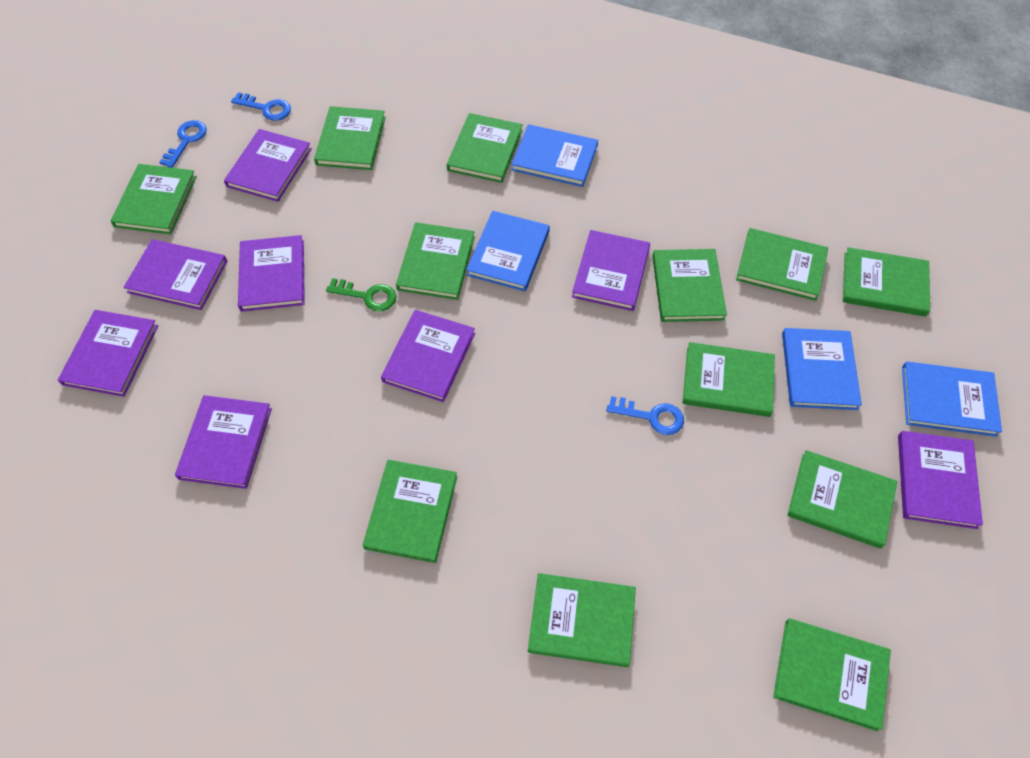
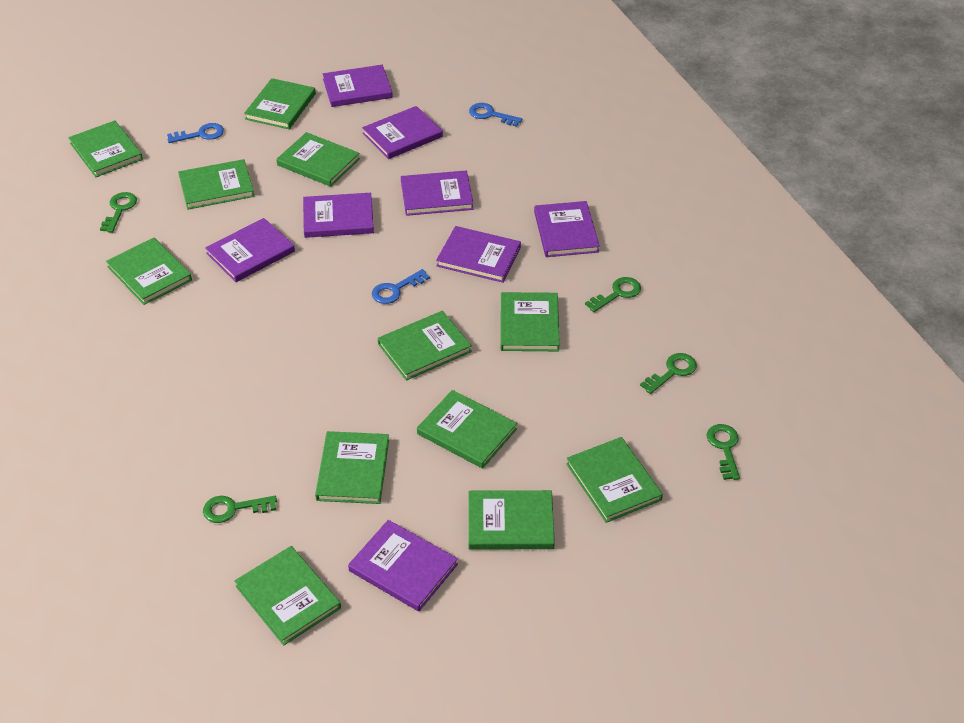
blue book: 4 -> 0
green key: 1 -> 5

